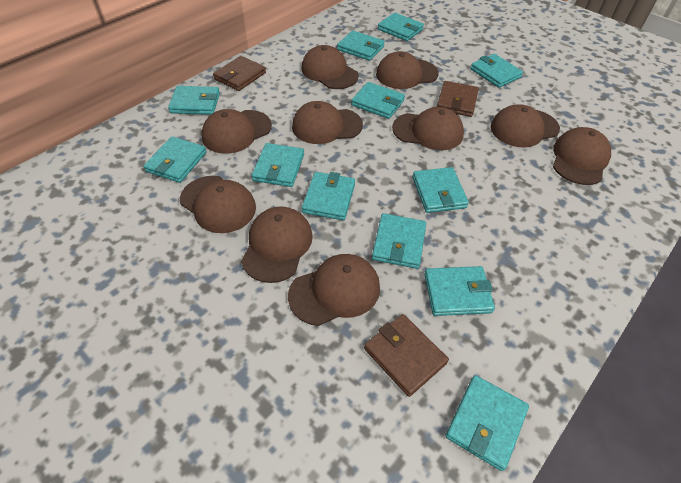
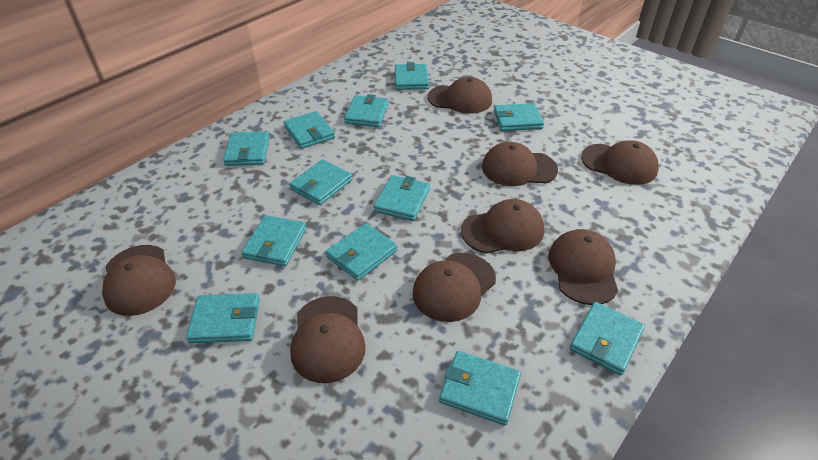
brown cap: 10 -> 8
brown wallet: 3 -> 0

